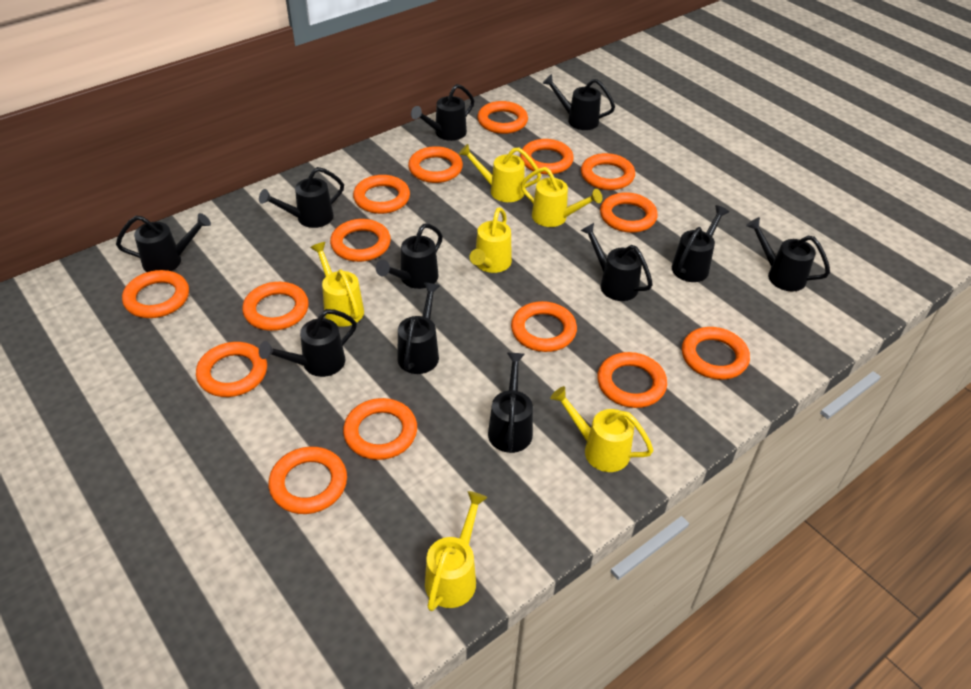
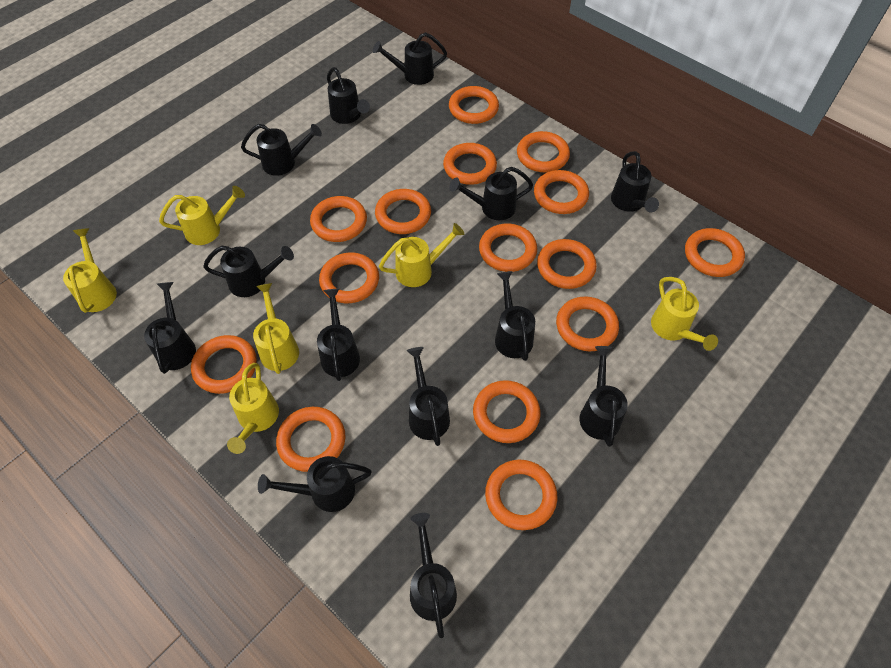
black watering can: 11 -> 13

